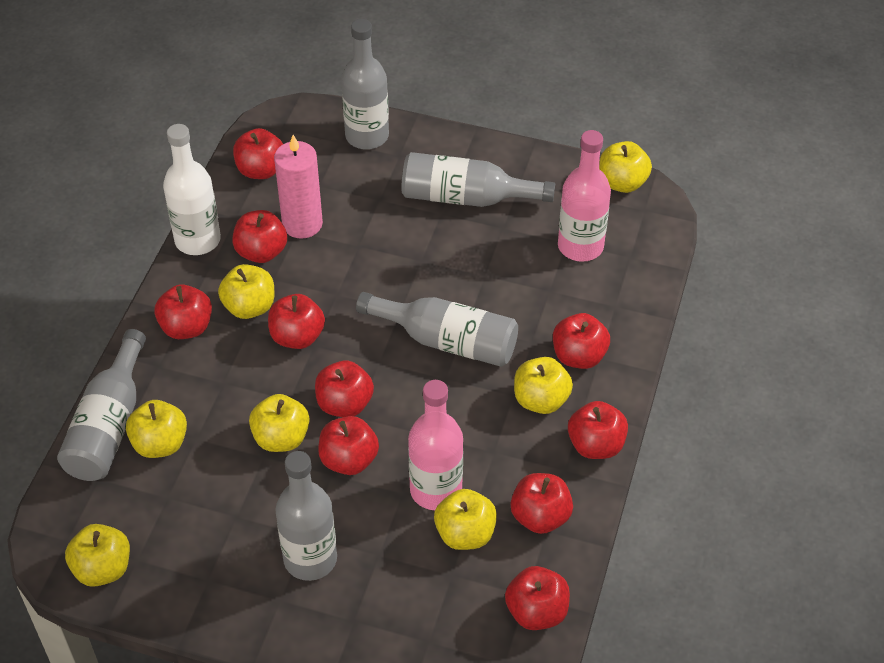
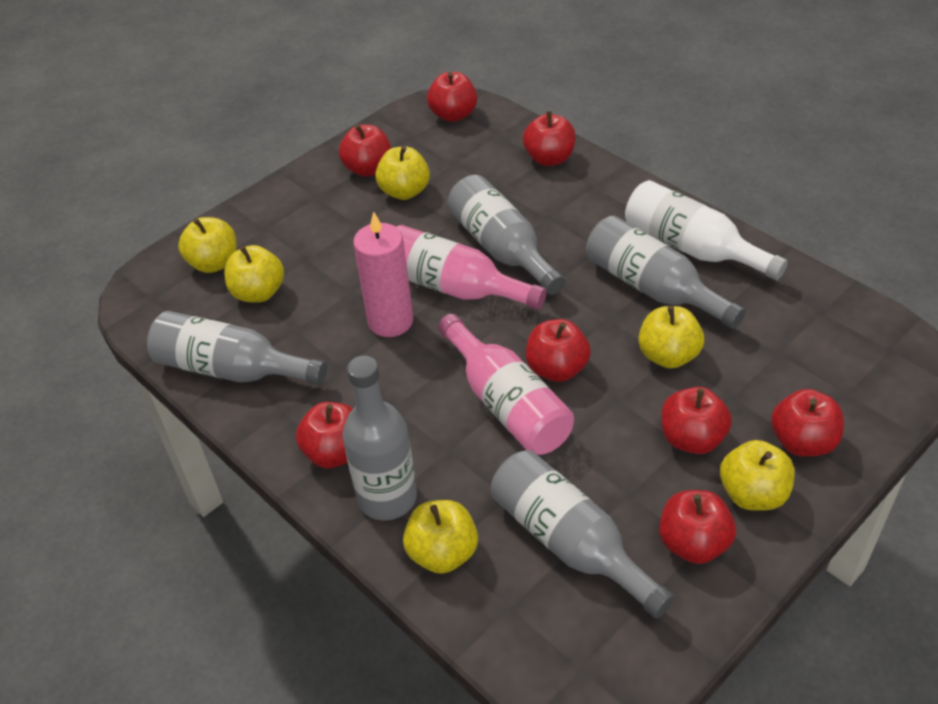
red apple: 10 -> 8
yellow apple: 7 -> 6

